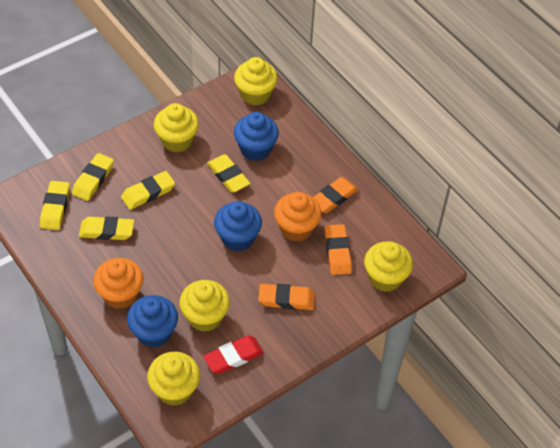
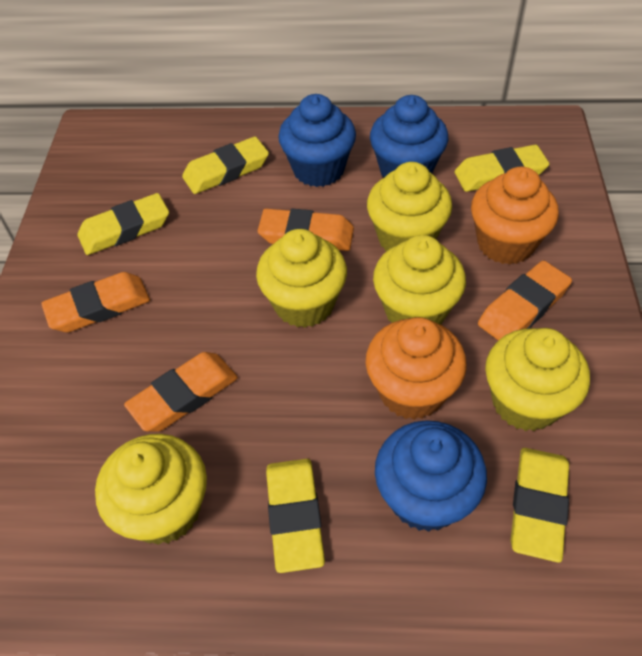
orange eraser: 3 -> 4
red eraser: 1 -> 0

